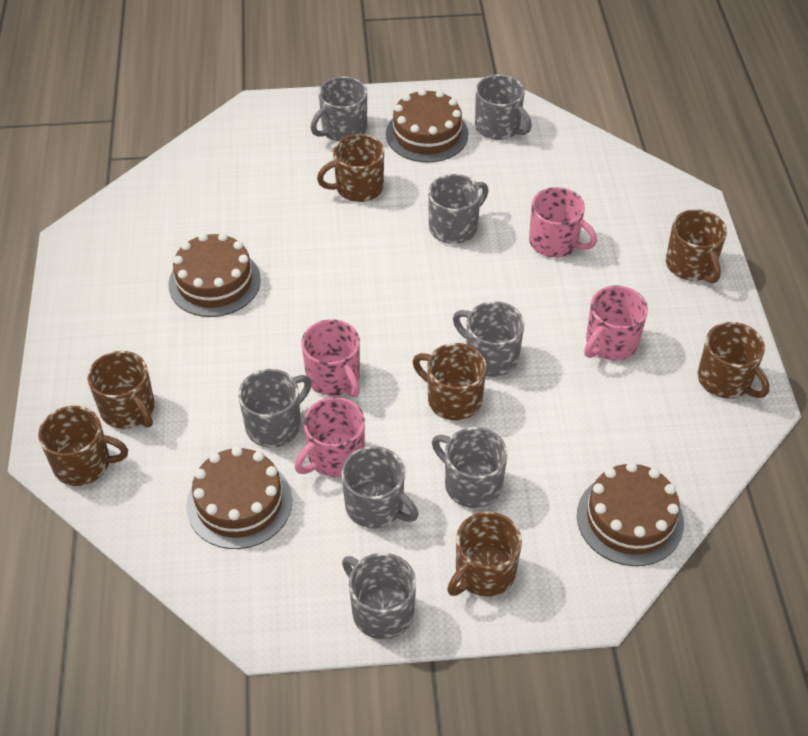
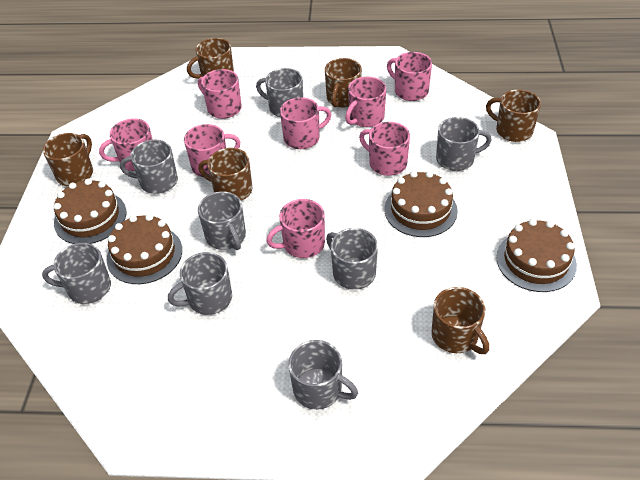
brown mug: 7 -> 6
pink mug: 4 -> 8

